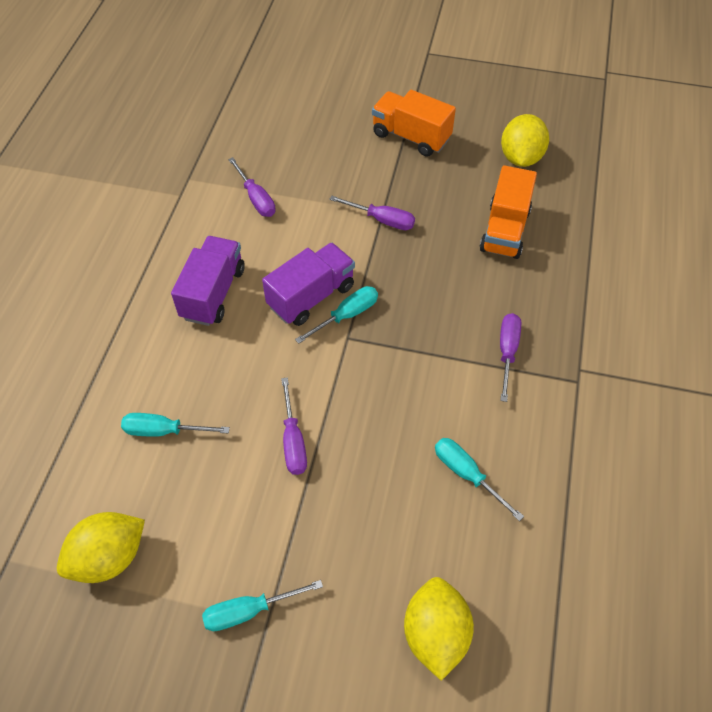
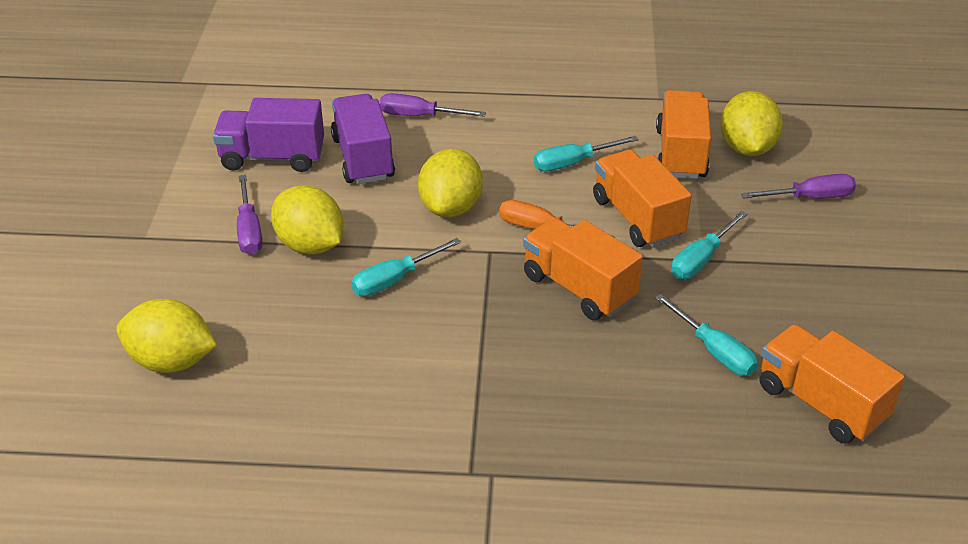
orange screwdriver: 0 -> 1
orange truck: 2 -> 4
purple screwdriver: 4 -> 3
yellow lemon: 3 -> 4

